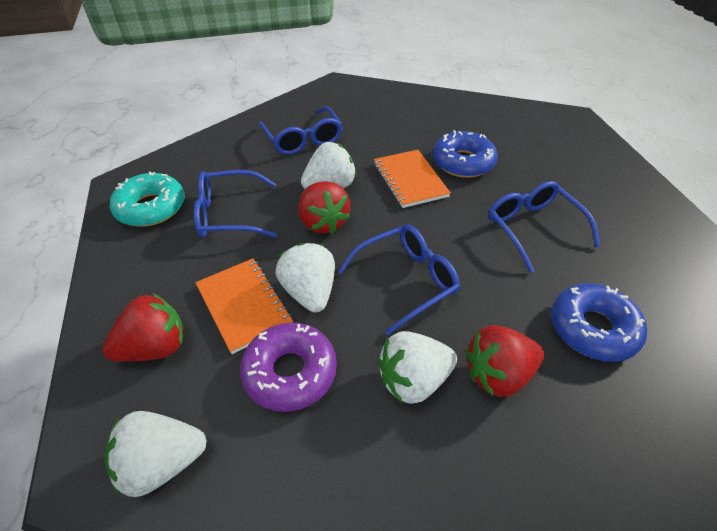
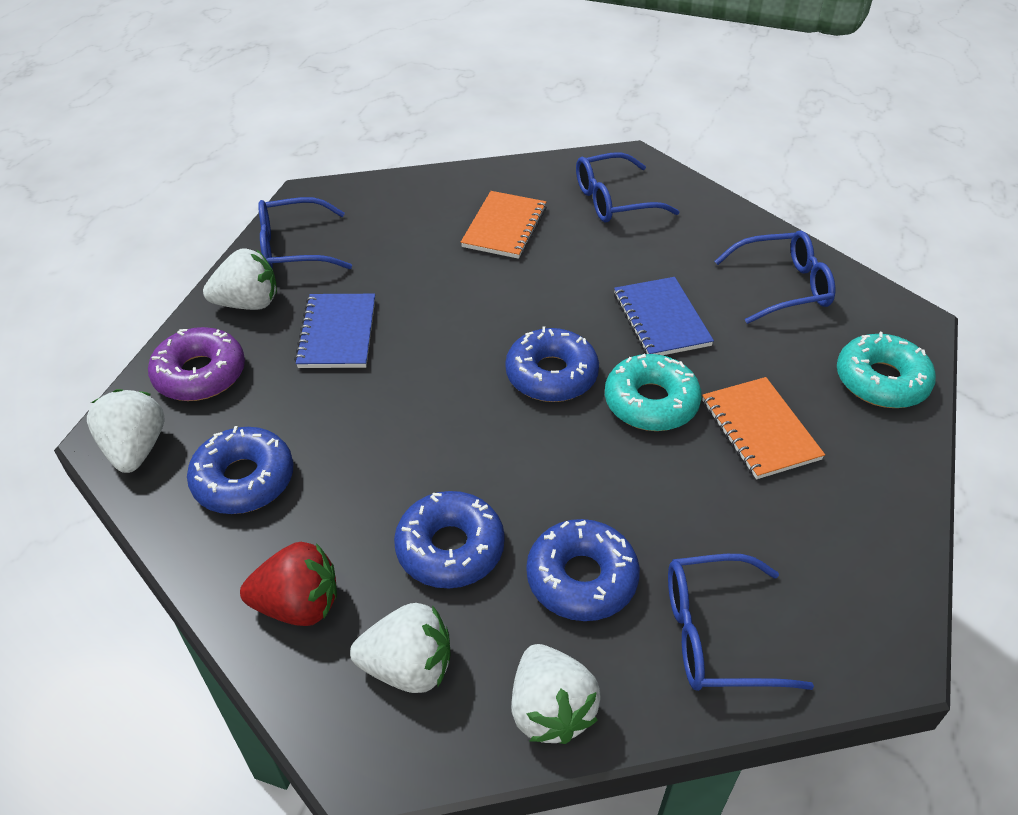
blue donut: 2 -> 4
blue notebook: 0 -> 2
red strawberry: 3 -> 1
turquoise donut: 1 -> 2

